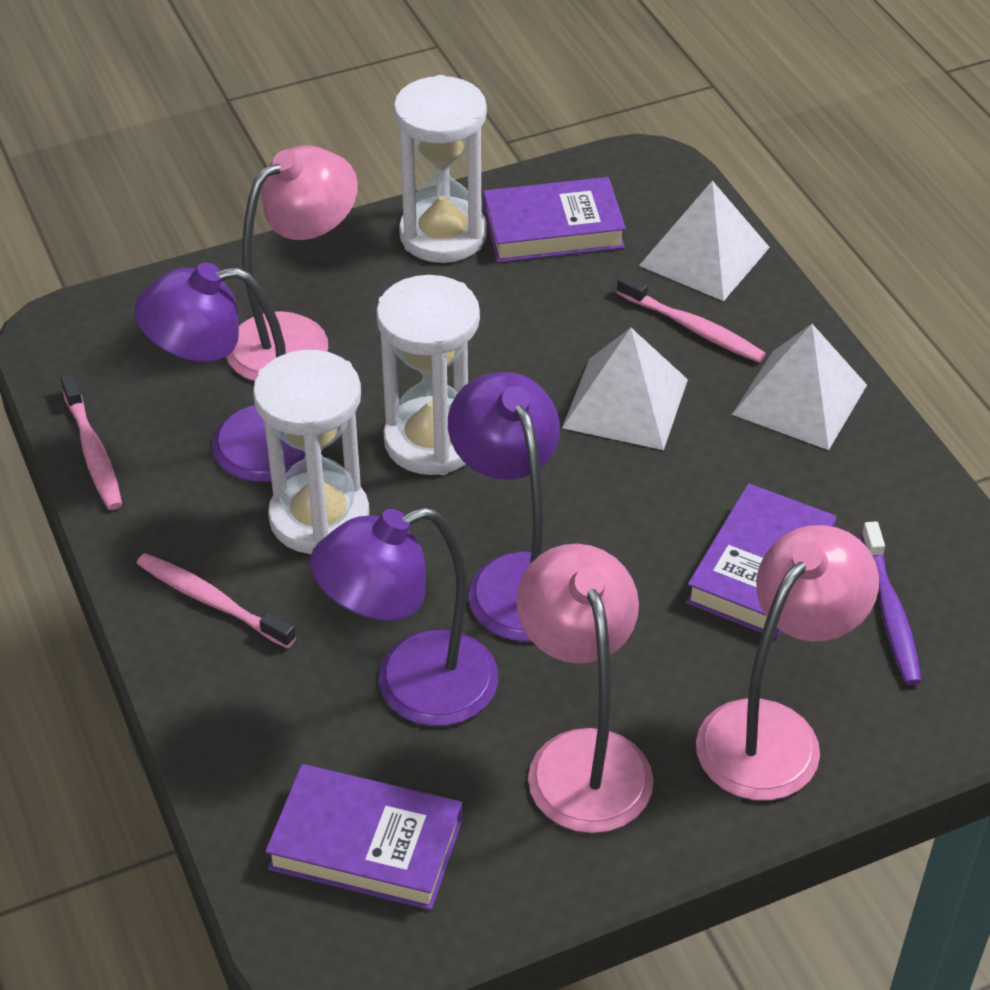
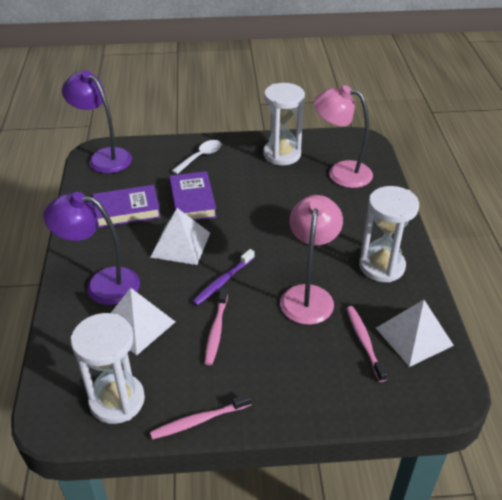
pink lamp: 3 -> 2
purple book: 3 -> 2
purple lamp: 3 -> 2
white spoon: 0 -> 1

